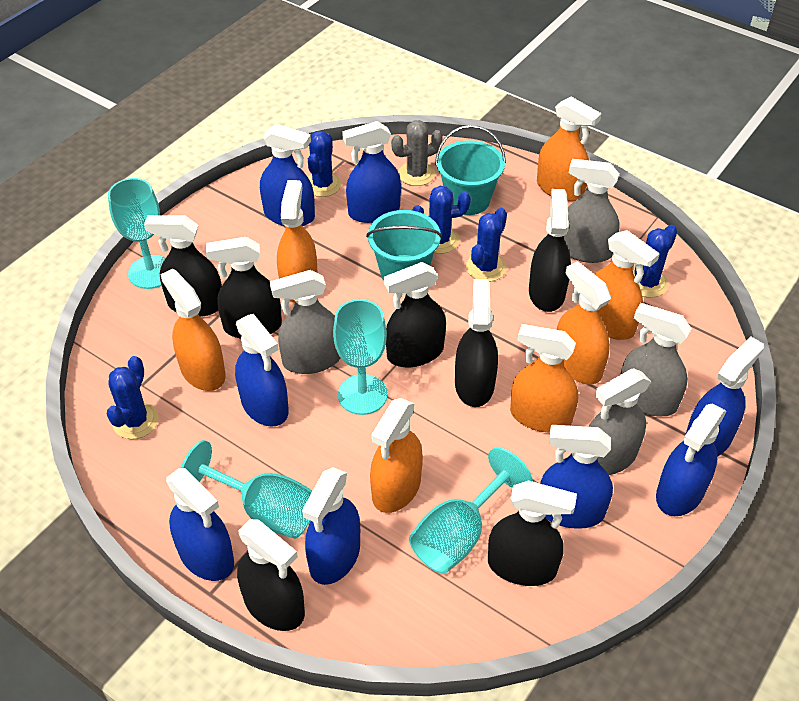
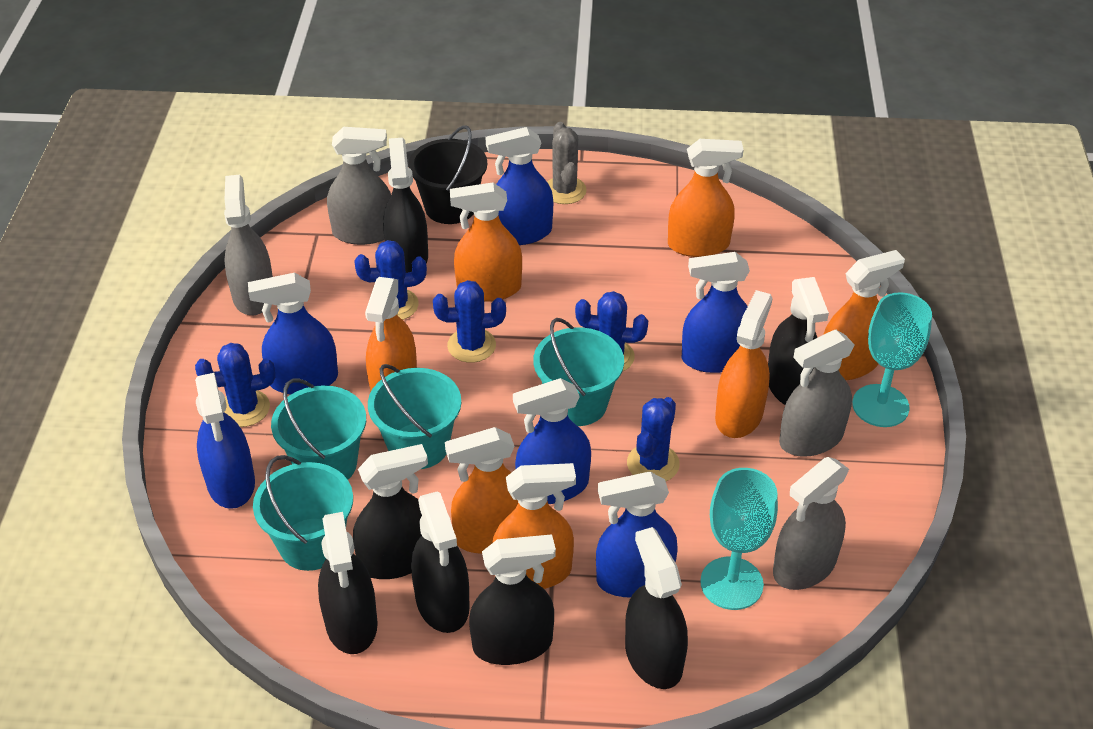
black bucket: 0 -> 1
blue spray bottle: 8 -> 6
turquoise bucket: 2 -> 4
turquoise goblet: 4 -> 2

